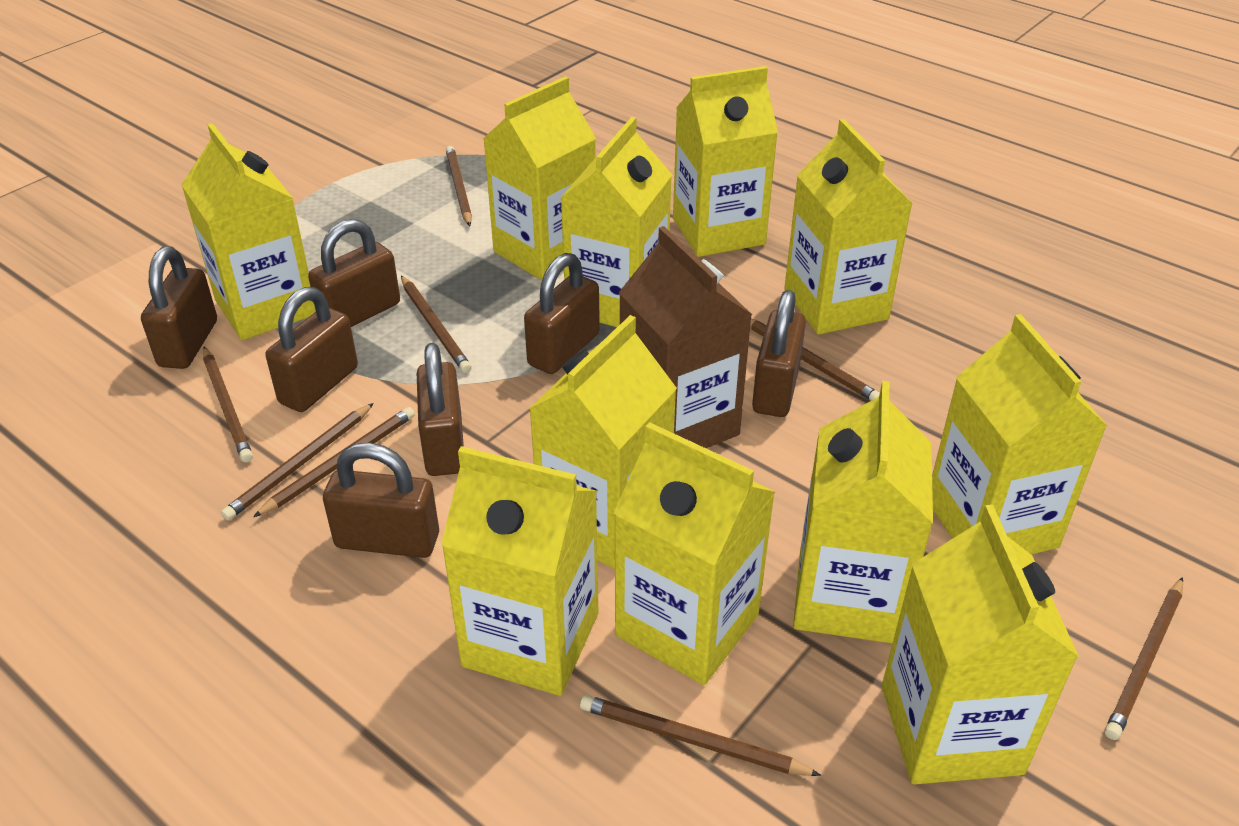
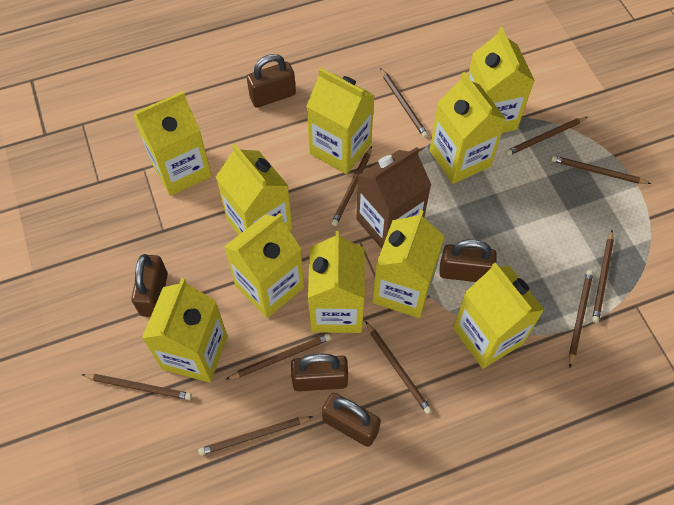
brown padlock: 7 -> 5
brown pencil: 8 -> 10
yellow carton: 11 -> 10

